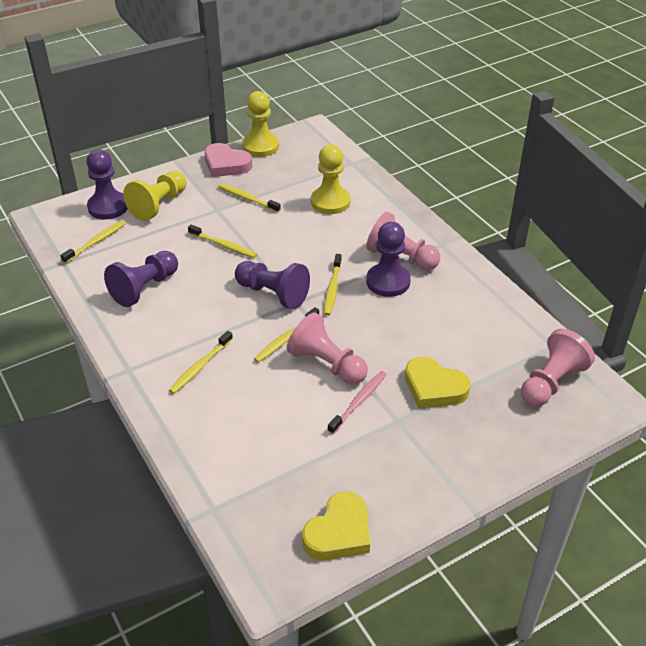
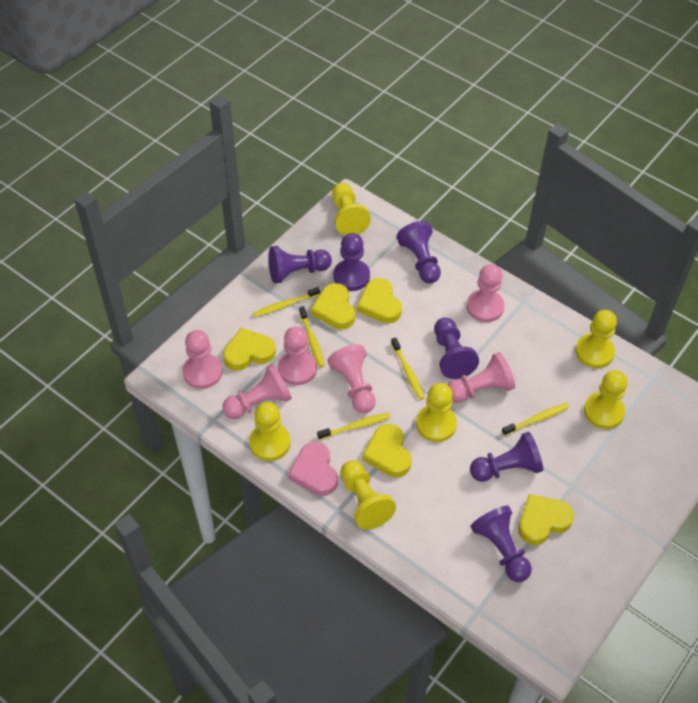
pink pawn: 3 -> 6
pink toothbrush: 1 -> 0
purple pawn: 4 -> 6
yellow heart: 2 -> 5
yellow pawn: 3 -> 6
yellow toothbrush: 6 -> 5

